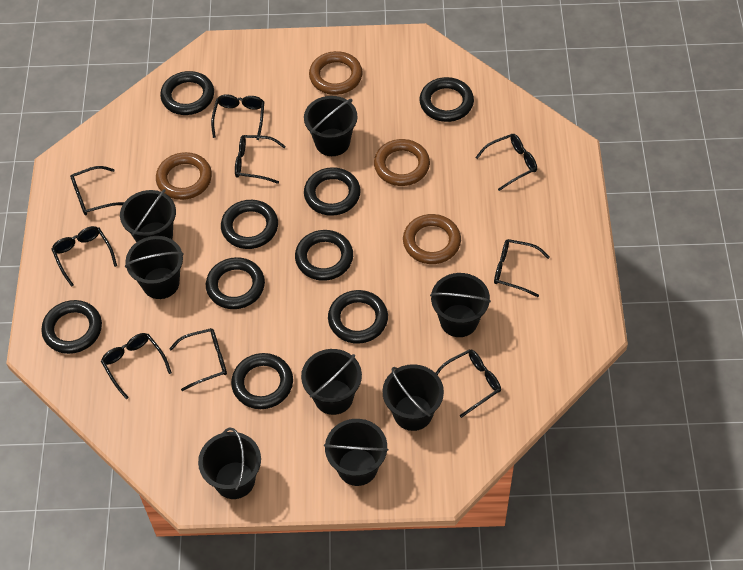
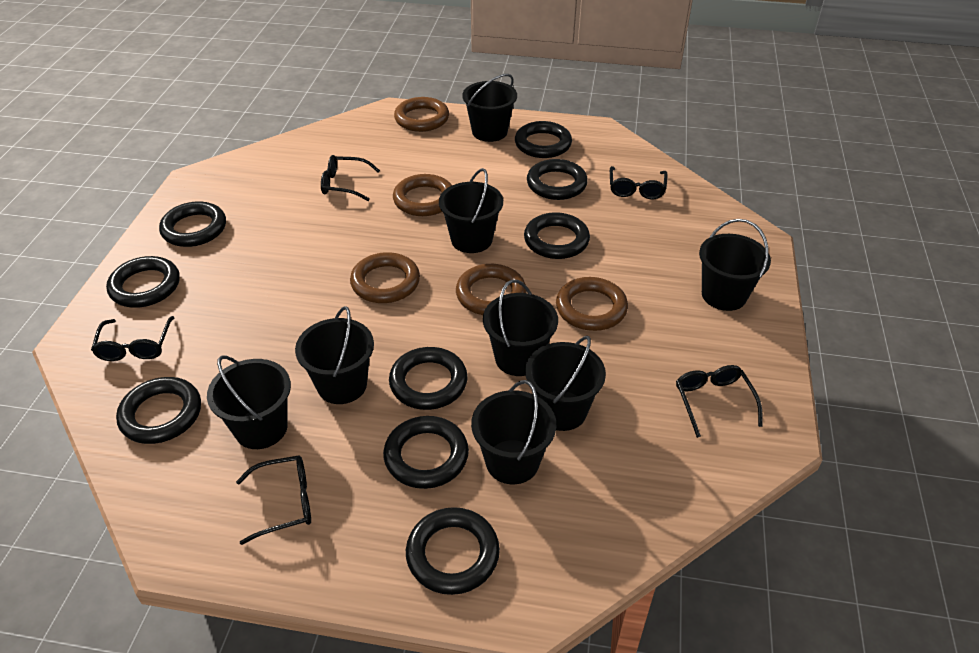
black glasses: 9 -> 5
brown ring: 4 -> 5

